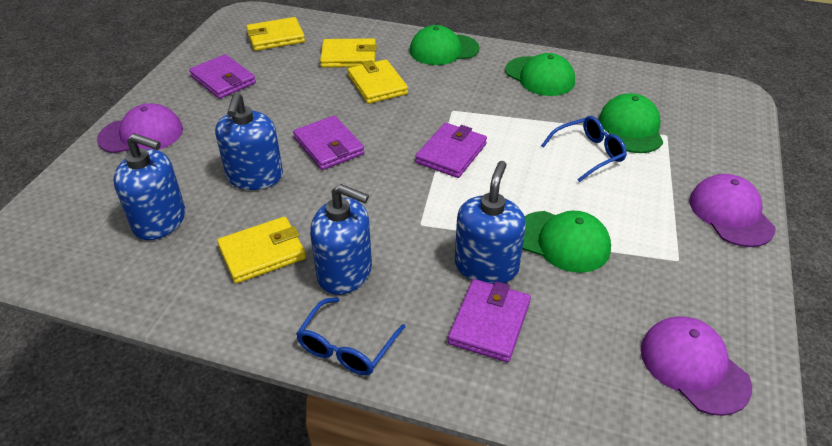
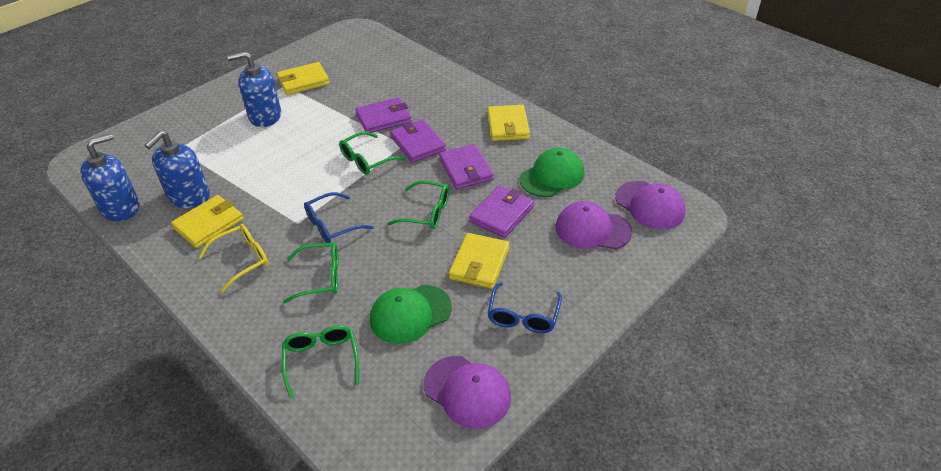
blue soap dispenser: 4 -> 3
green cap: 4 -> 2
green glasses: 0 -> 4
yellow glasses: 0 -> 1

